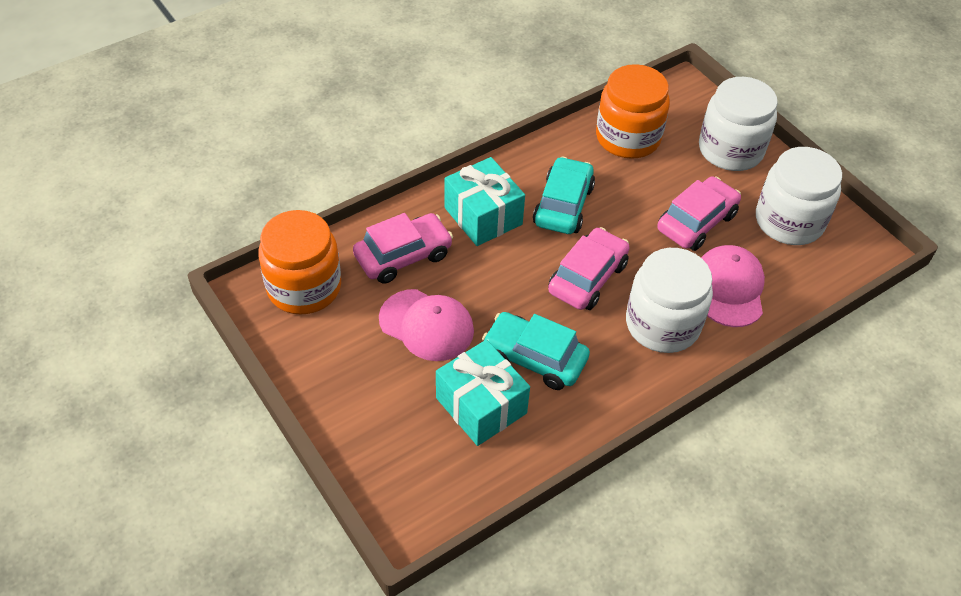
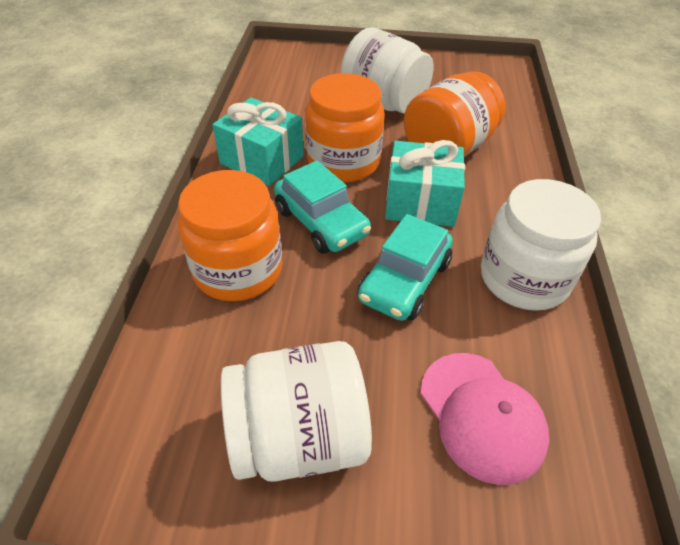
orange jar: 2 -> 3
pink cap: 2 -> 1
pink car: 3 -> 0

